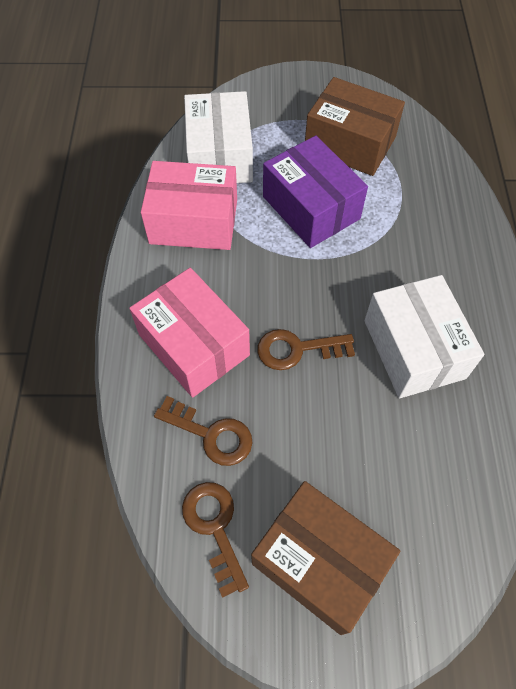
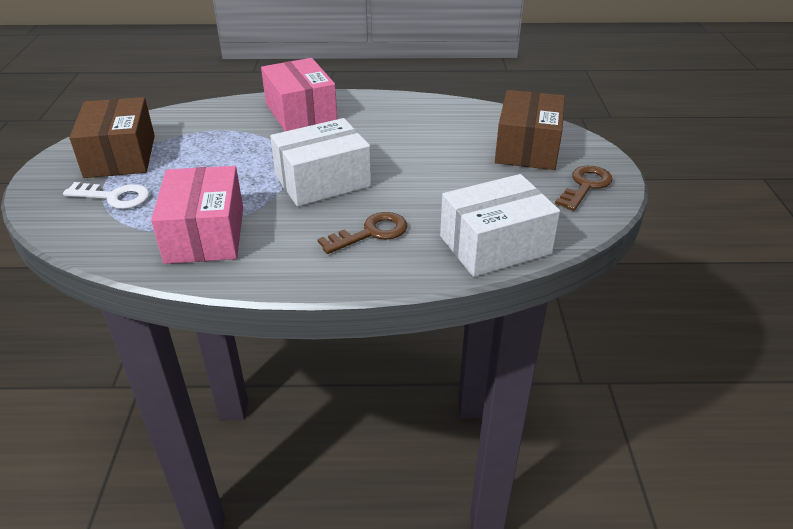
brown key: 3 -> 2
purple box: 1 -> 0
white key: 0 -> 1

